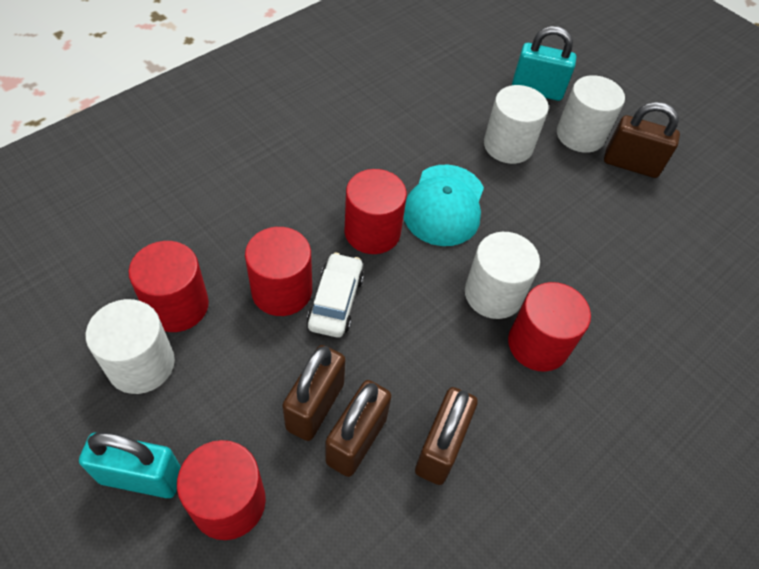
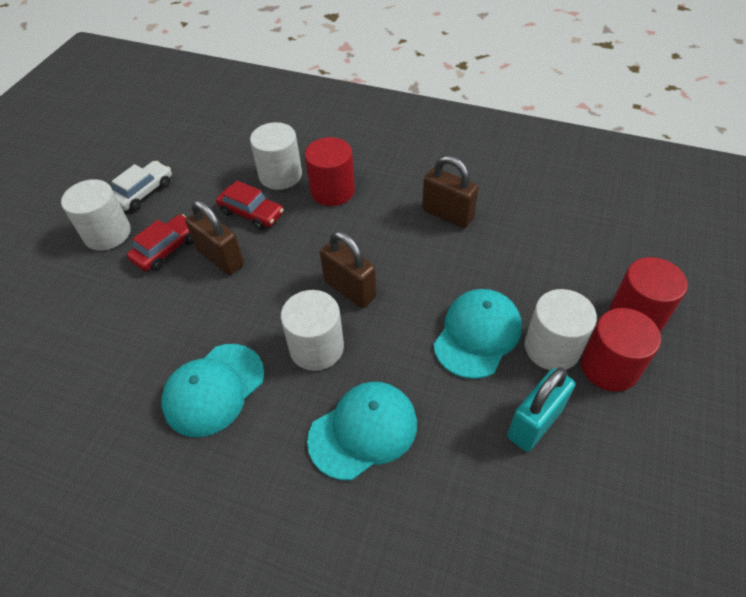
brown padlock: 4 -> 3
red car: 0 -> 2
red cylinder: 5 -> 3
turquoise cap: 1 -> 3
turquoise padlock: 2 -> 1

